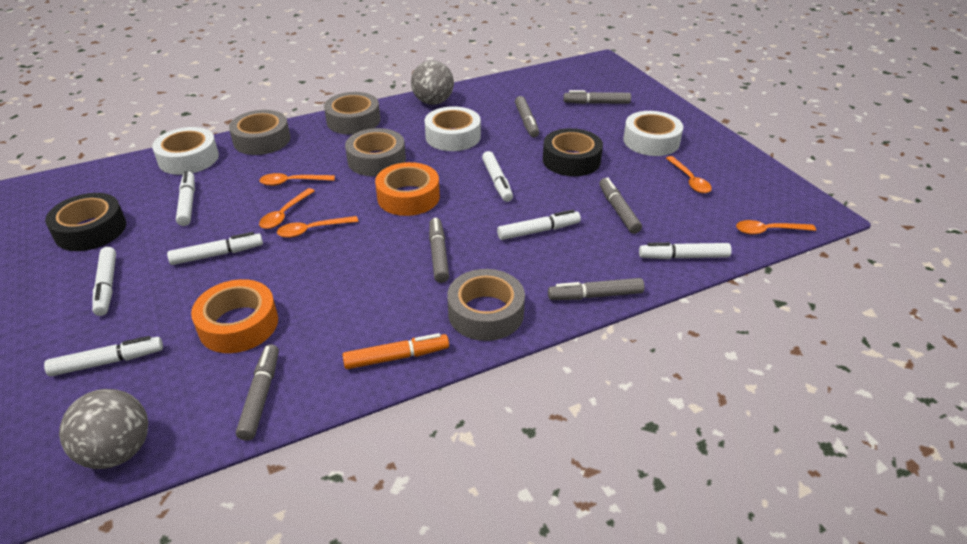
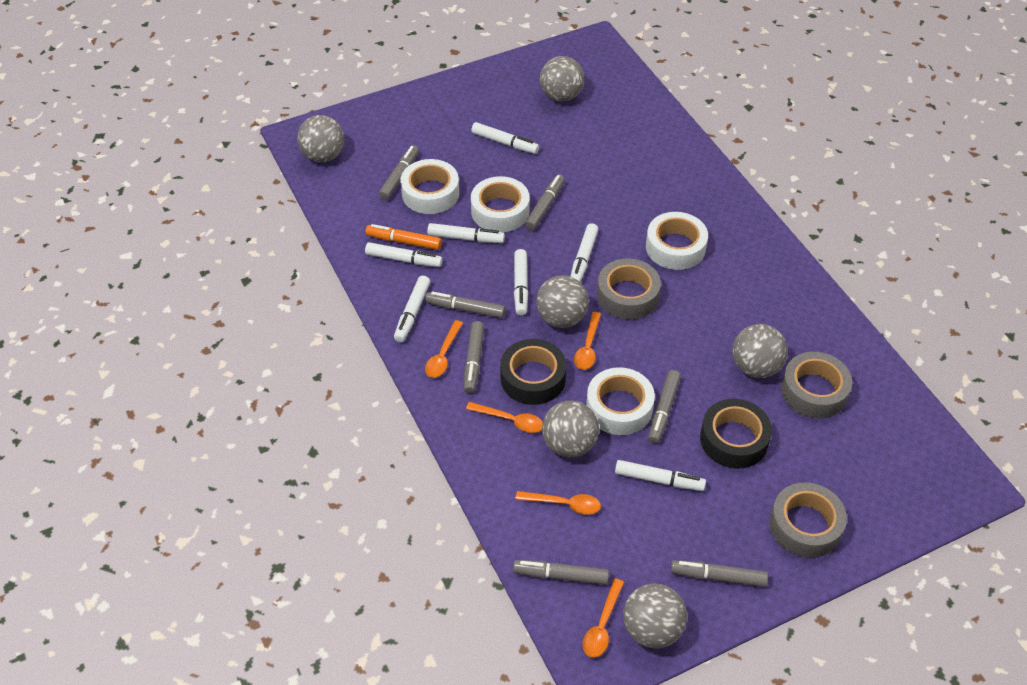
grey ball: 2 -> 6
grey marker: 6 -> 7
grey tape: 4 -> 3
orange tape: 2 -> 0
white tape: 3 -> 4

